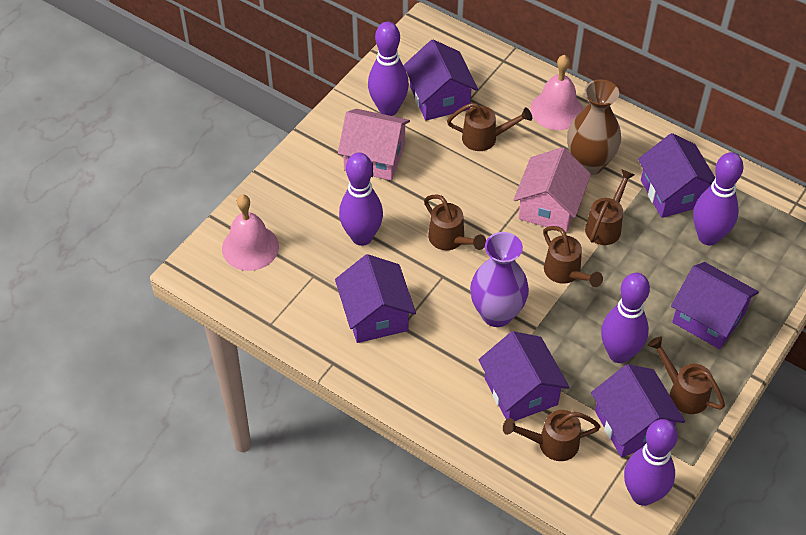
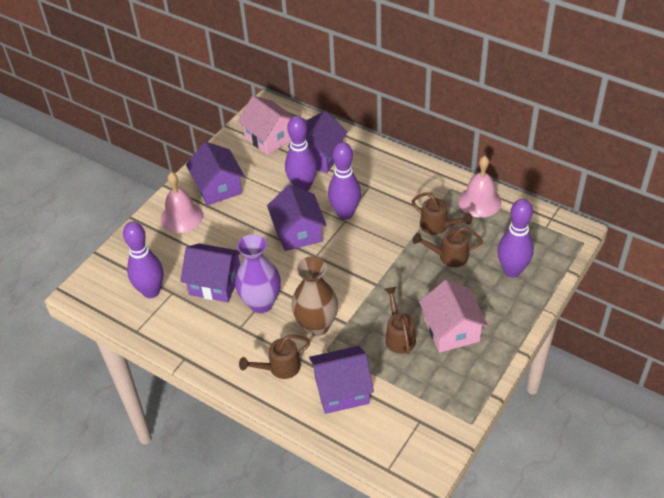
brown watering can: 6 -> 4
purple bowling pin: 5 -> 4
purple house: 6 -> 5

